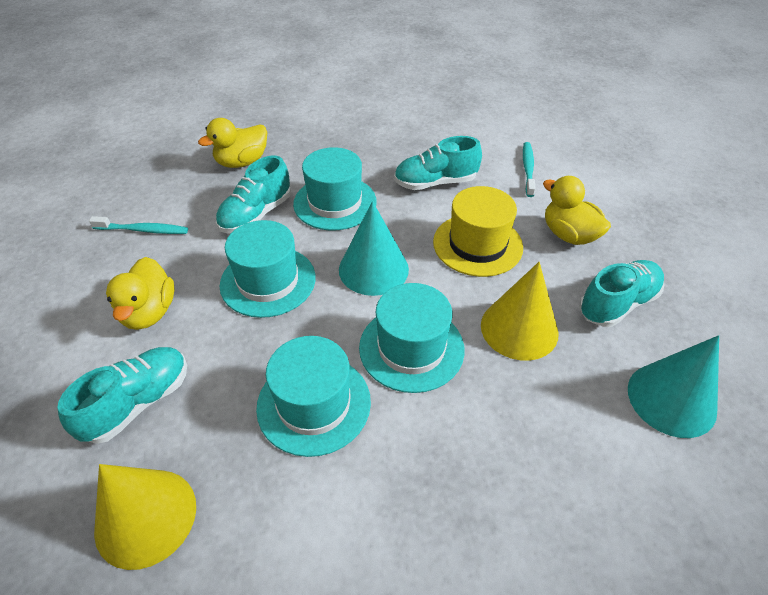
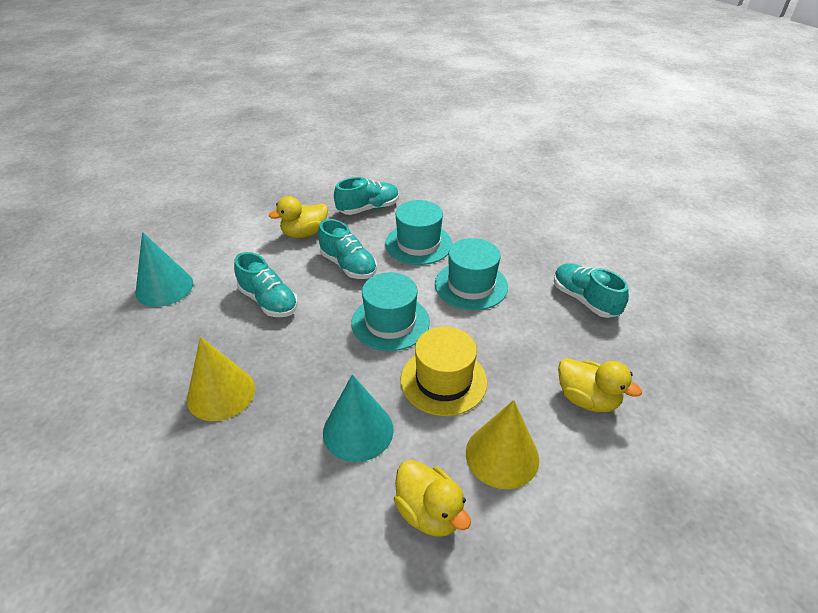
turquoise hat: 4 -> 3
turquoise toothbrush: 2 -> 0

